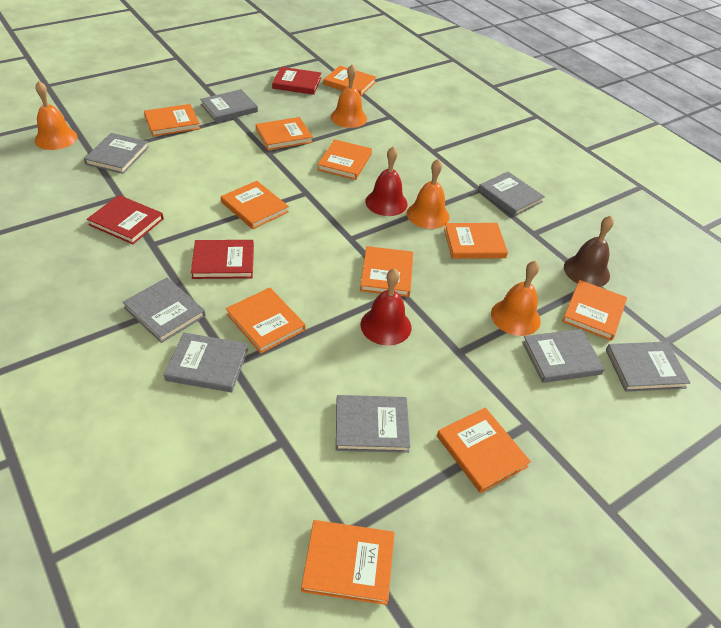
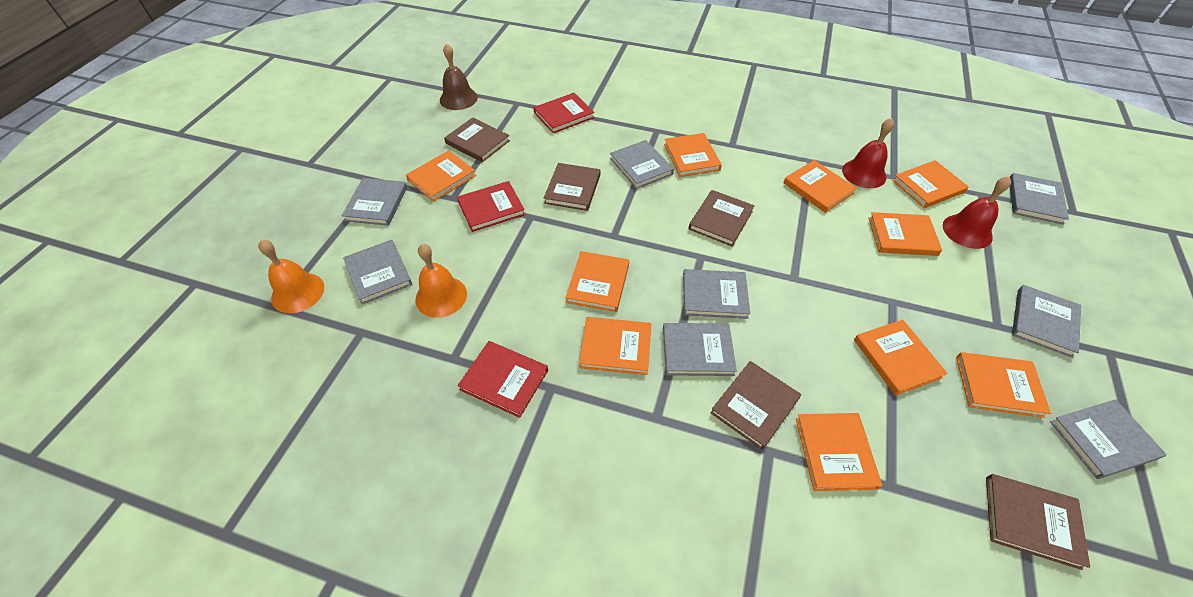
brown book: 0 -> 5
orange bell: 4 -> 2
orange book: 11 -> 10

